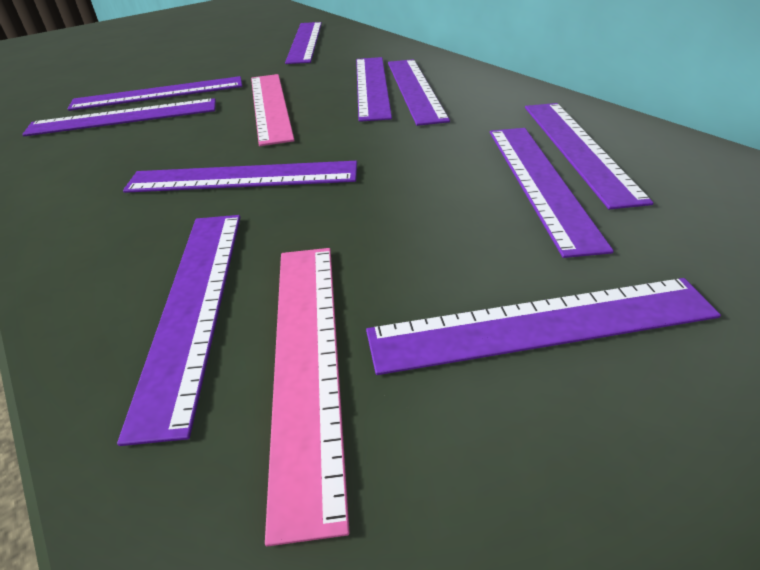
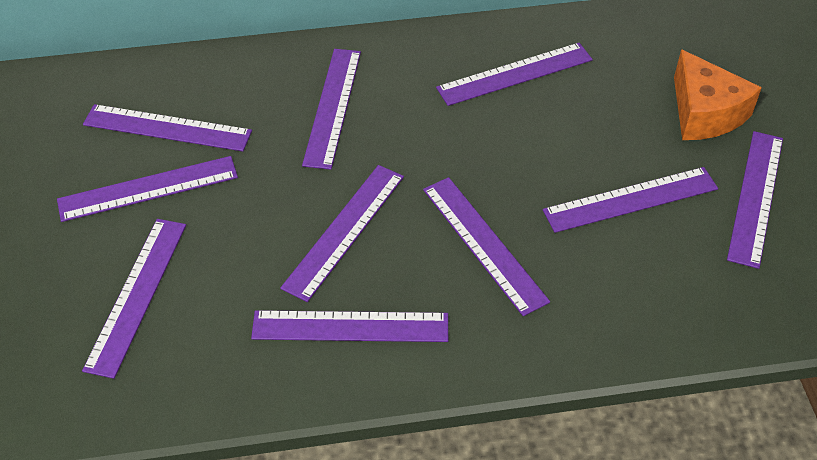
orange cheese: 0 -> 1
pink ruler: 2 -> 0

